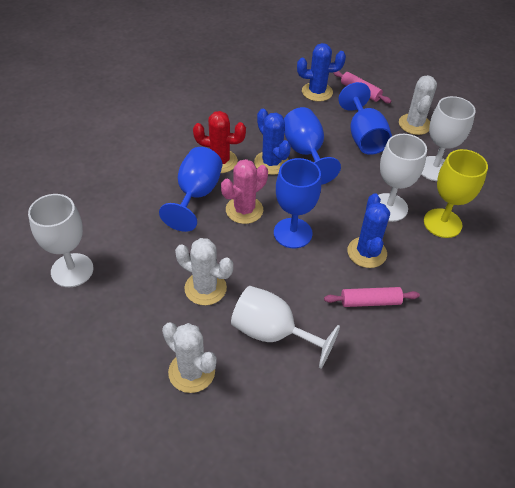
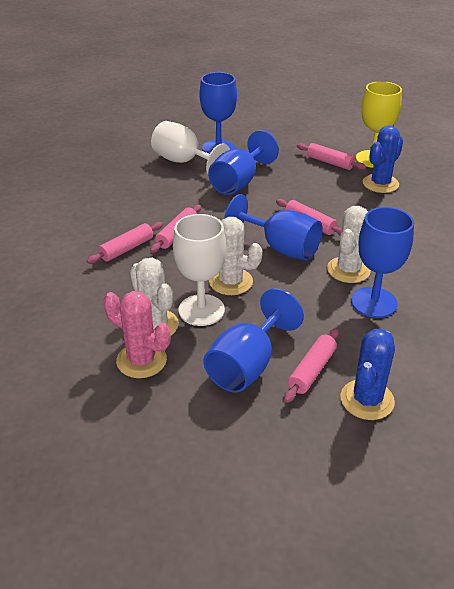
blue cactus: 3 -> 2
blue goblet: 4 -> 5
pink rolling pin: 2 -> 5
red cactus: 1 -> 0
white goblet: 4 -> 2

